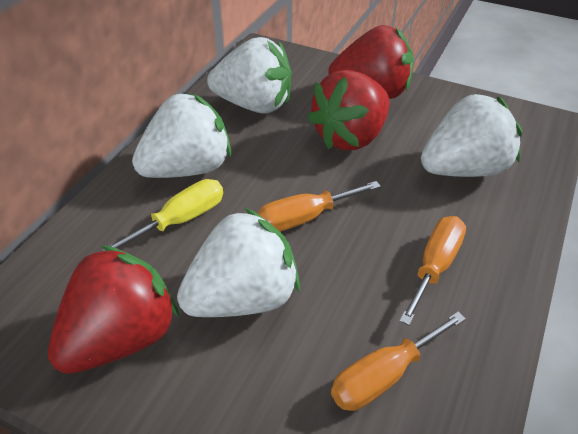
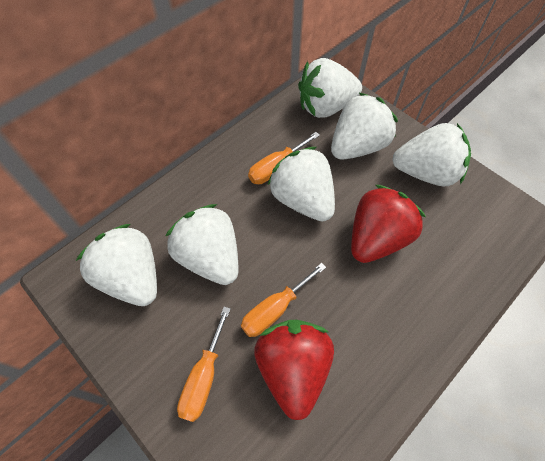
red strawberry: 3 -> 2
white strawberry: 4 -> 6
yellow screwdriver: 1 -> 0

